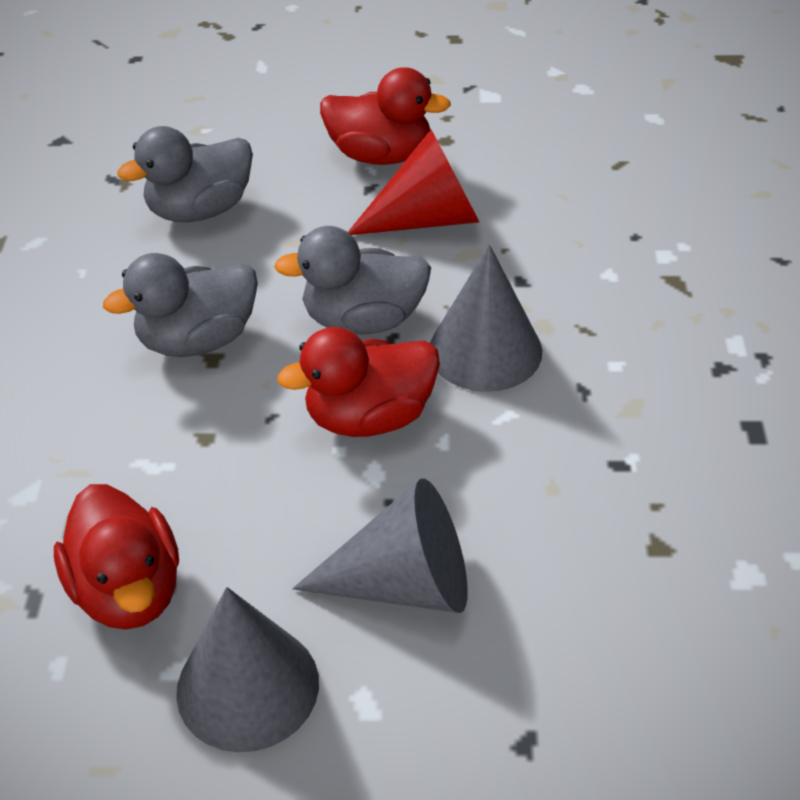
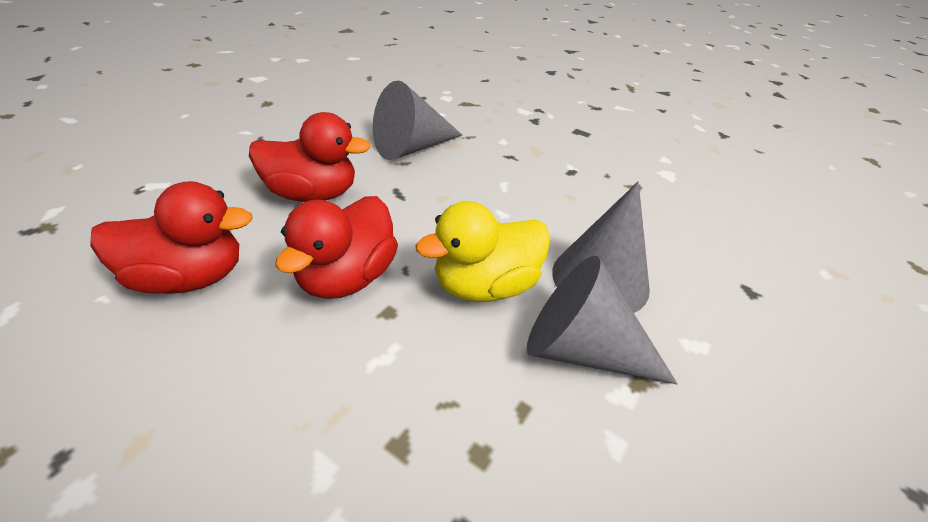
grey duck: 3 -> 0
red cone: 1 -> 0
yellow duck: 0 -> 1

